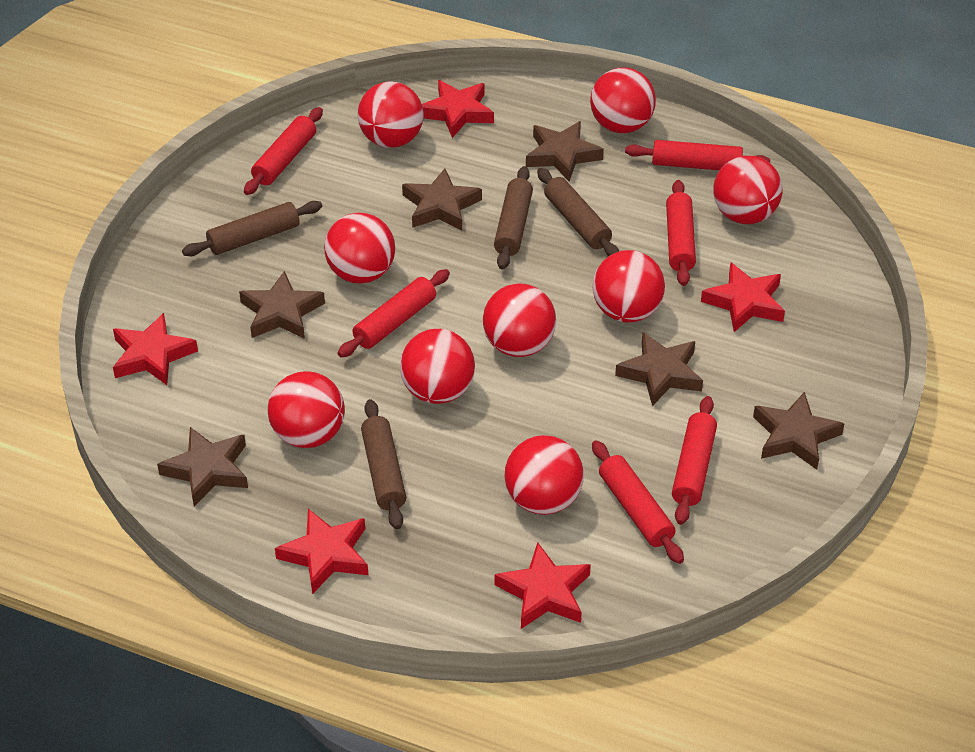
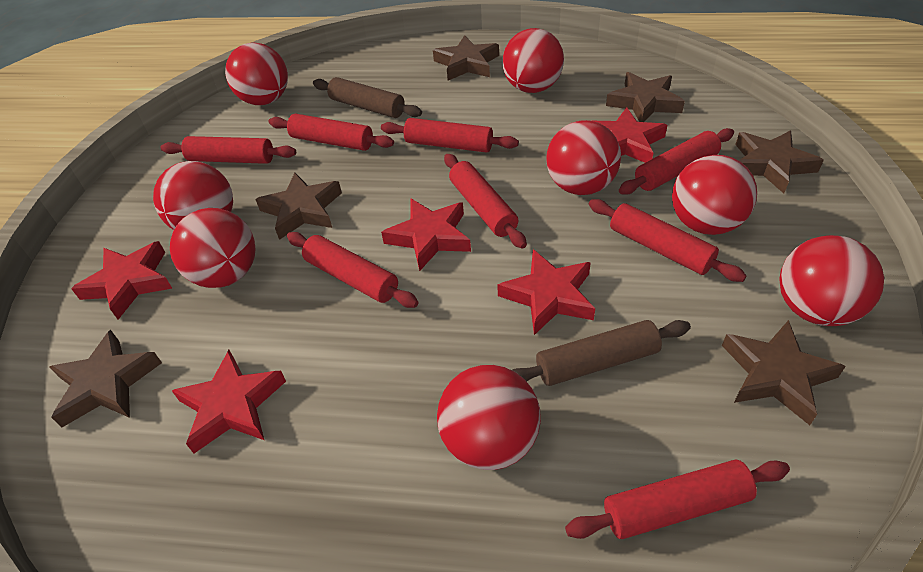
brown rolling pin: 4 -> 2
red ball: 9 -> 8
red rolling pin: 6 -> 8

